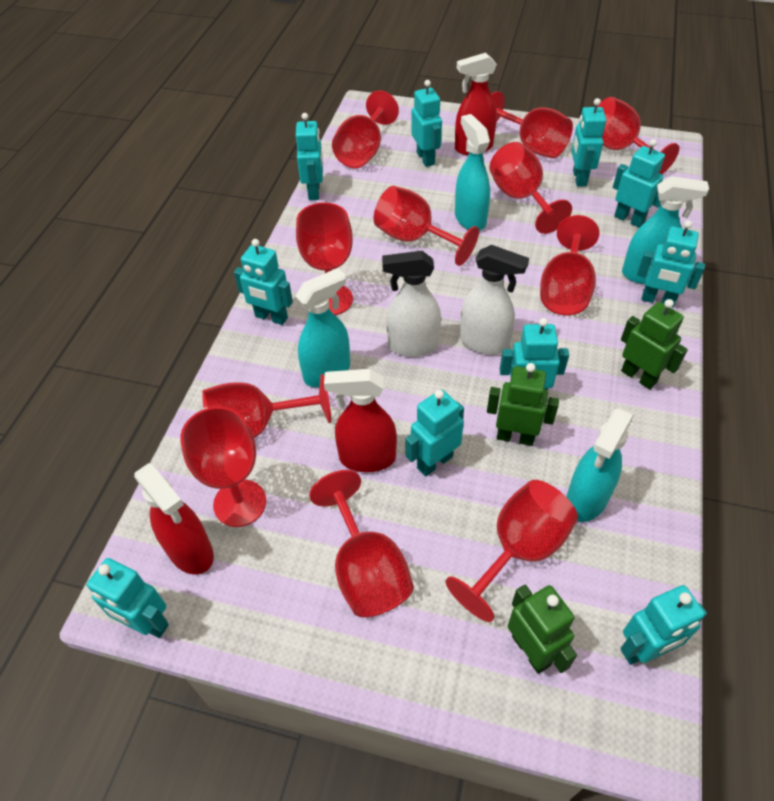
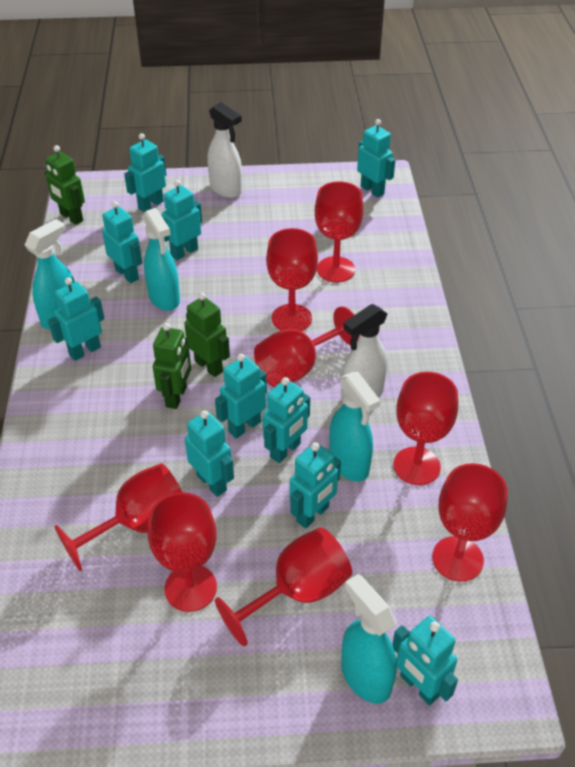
red goblet: 11 -> 8
red spray bottle: 3 -> 0

